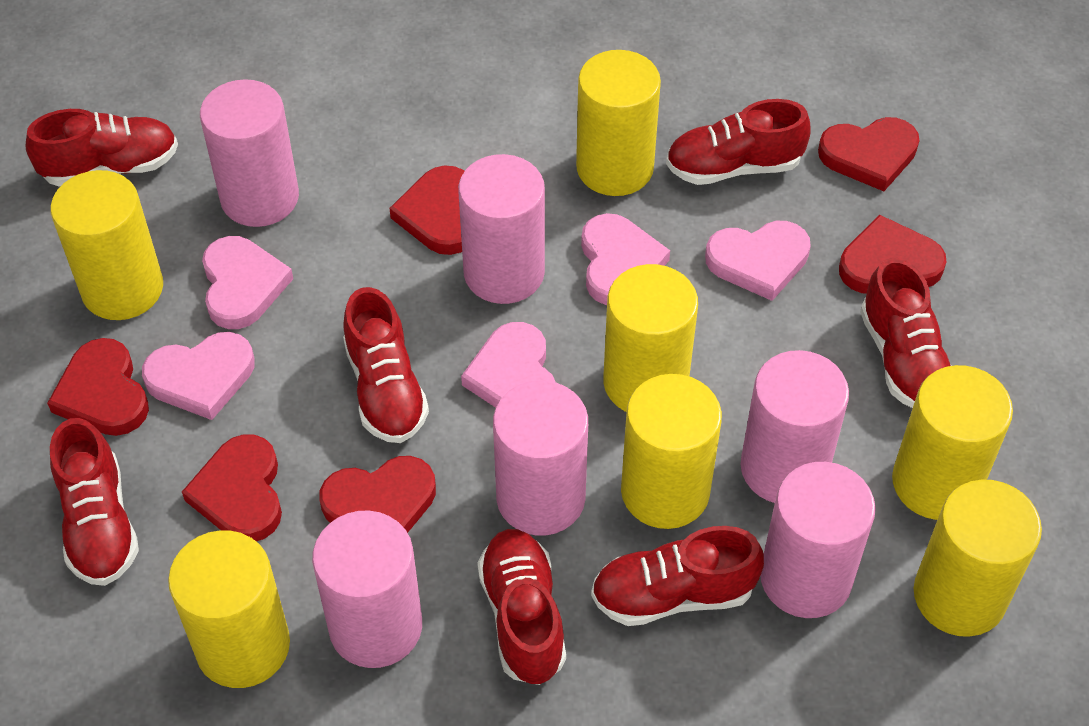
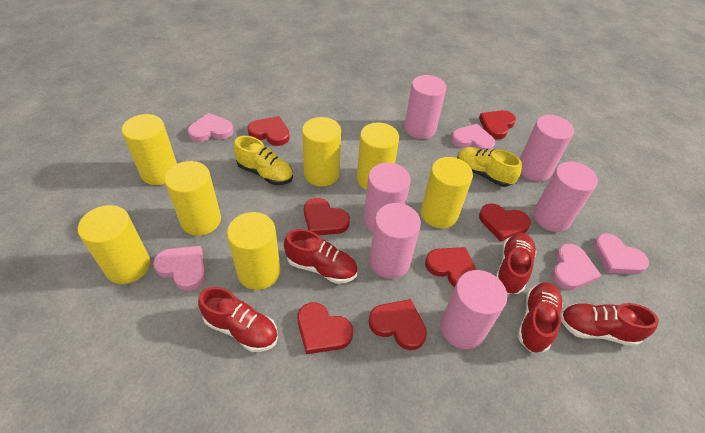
red heart: 6 -> 7
red shoe: 7 -> 5
yellow shoe: 0 -> 2

